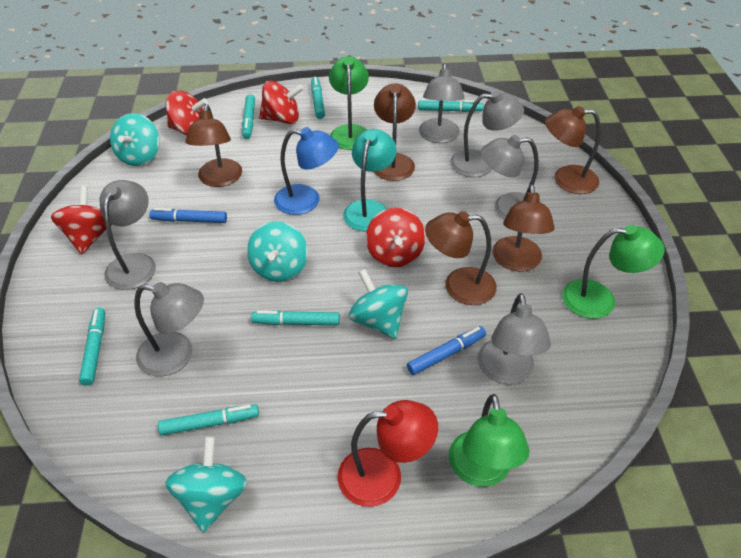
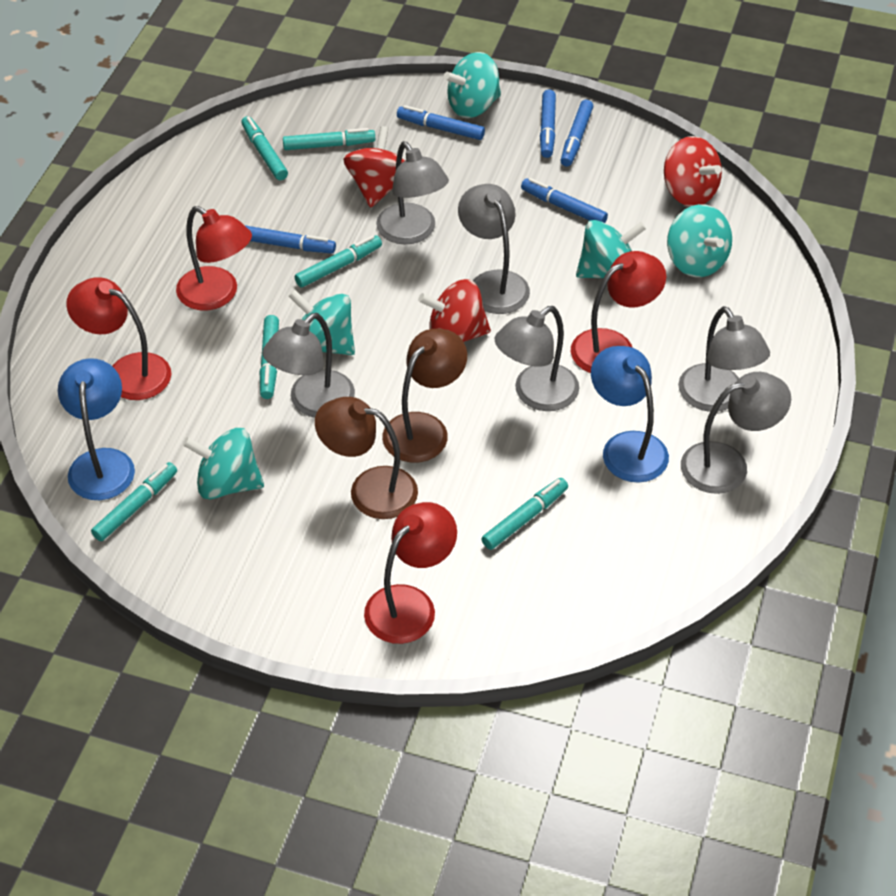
blue lamp: 1 -> 2
blue marker: 2 -> 5
brown lamp: 5 -> 2
green lamp: 3 -> 0
red lamp: 1 -> 4
red spinning top: 4 -> 3
turquoise lamp: 1 -> 0
turquoise spinning top: 4 -> 5

